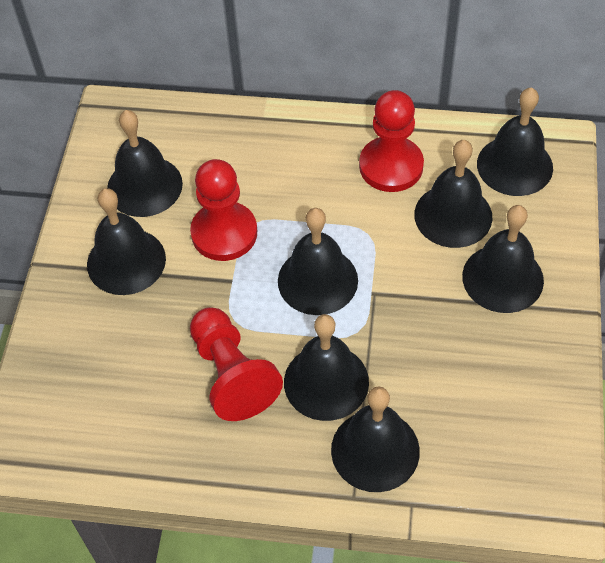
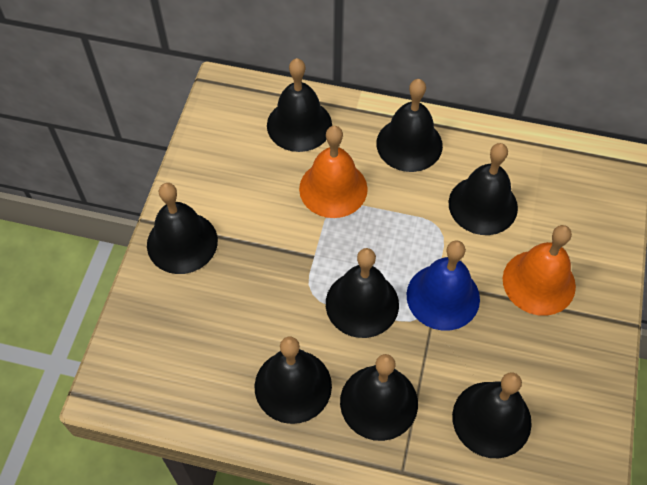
blue bell: 0 -> 1
orange bell: 0 -> 2
red pawn: 3 -> 0

